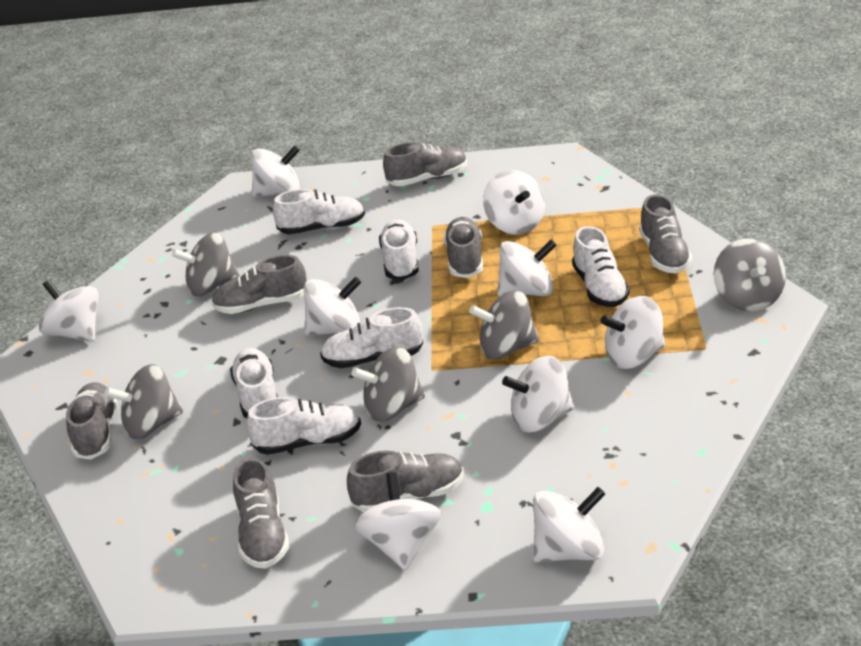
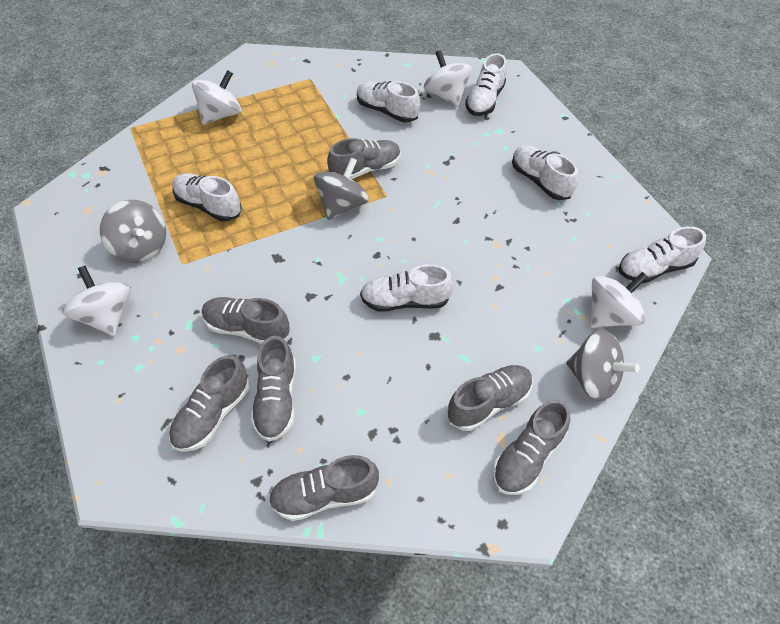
grey spinning top: 5 -> 3
white spinning top: 9 -> 4

